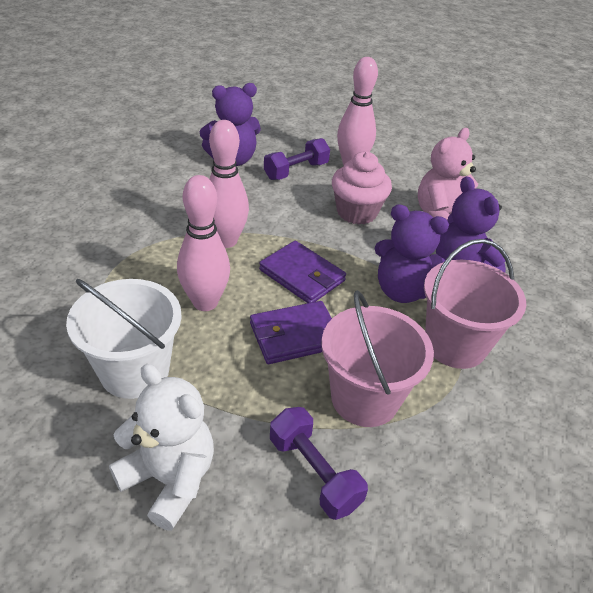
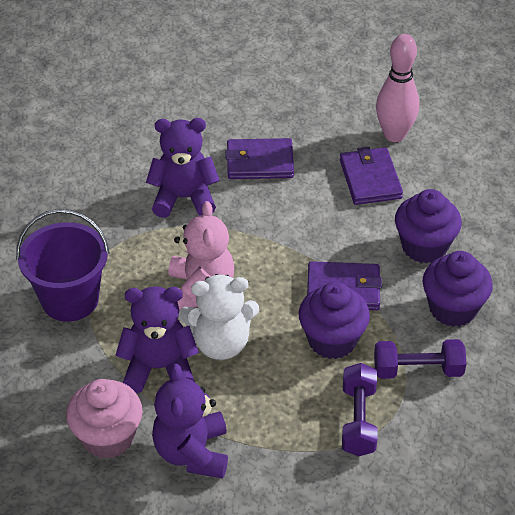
pink bowling pin: 3 -> 1
pink bucket: 2 -> 0
purple bucket: 0 -> 1
purple cupcake: 0 -> 3
purple wallet: 2 -> 3
white bucket: 1 -> 0

